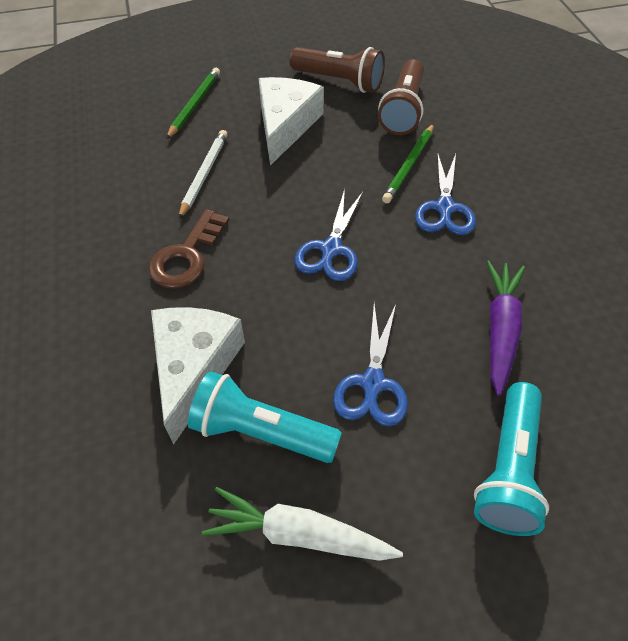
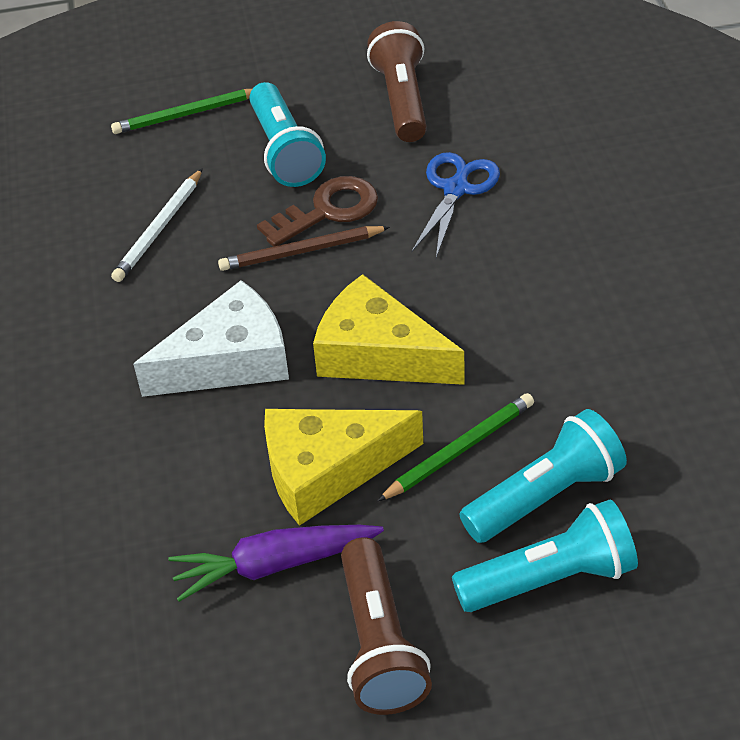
blue scissors: 3 -> 1
brown pencil: 0 -> 1
turquoise flashlight: 2 -> 3
white carrot: 1 -> 0
white cheese: 2 -> 1
yellow cheese: 0 -> 2

